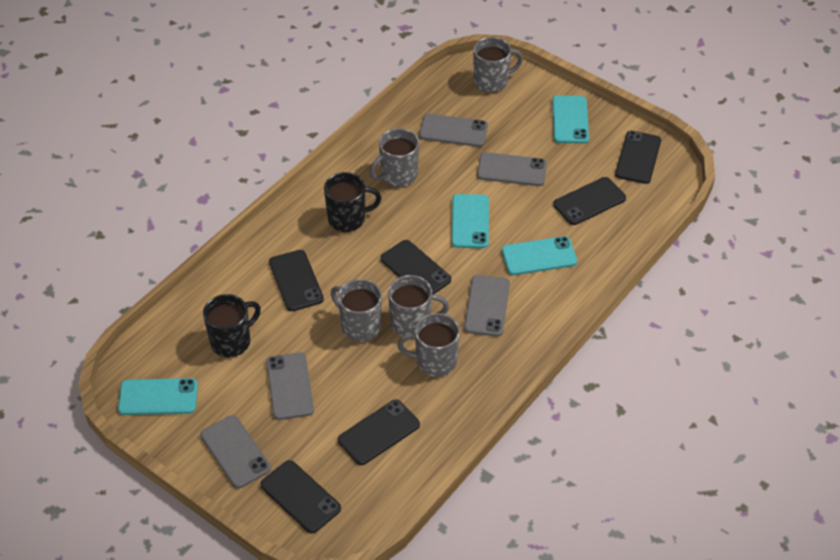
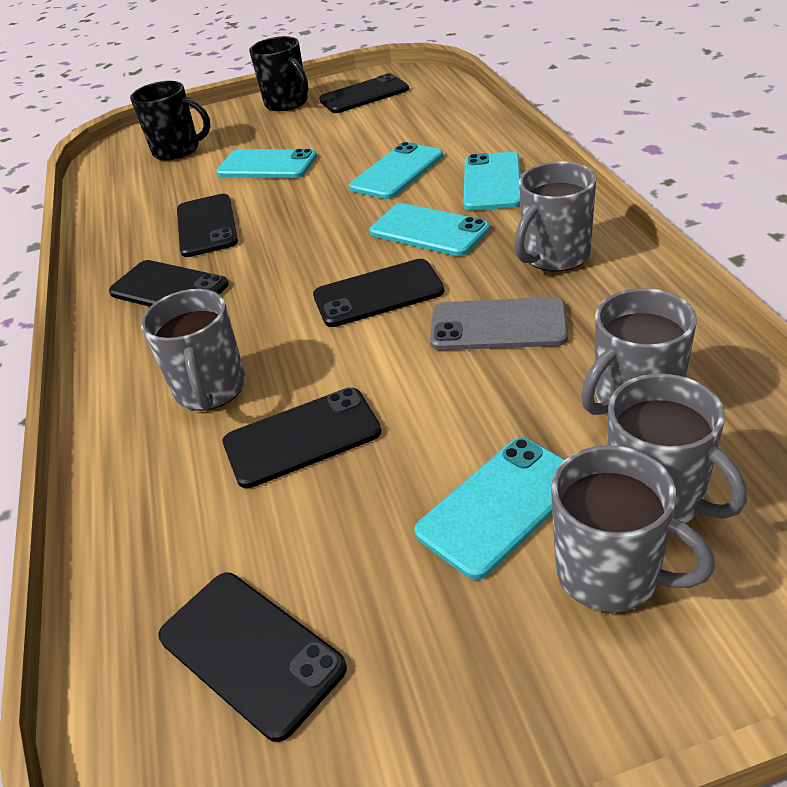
grey phone: 5 -> 1
turquoise phone: 4 -> 5

